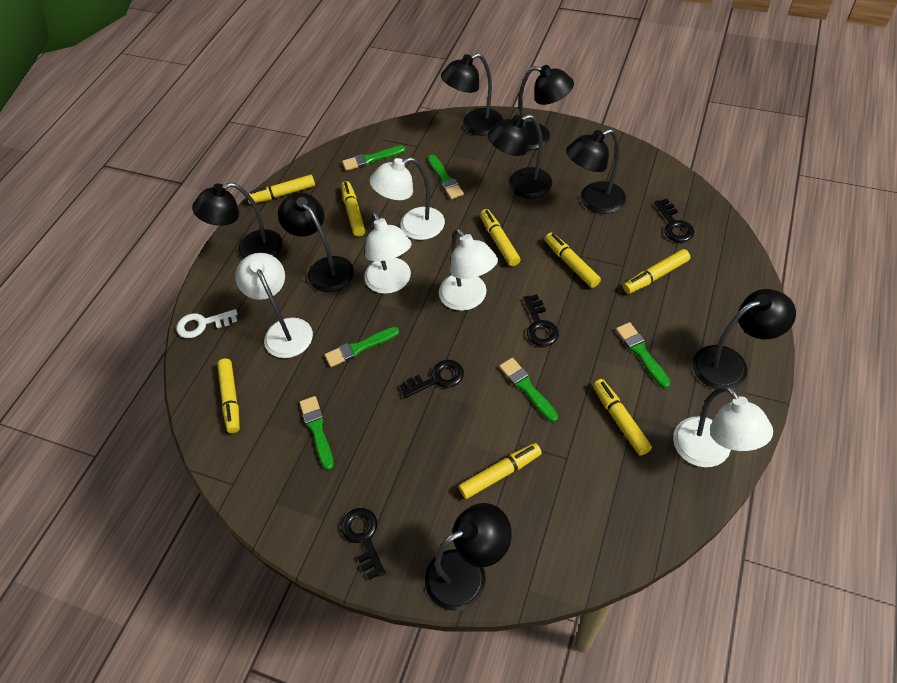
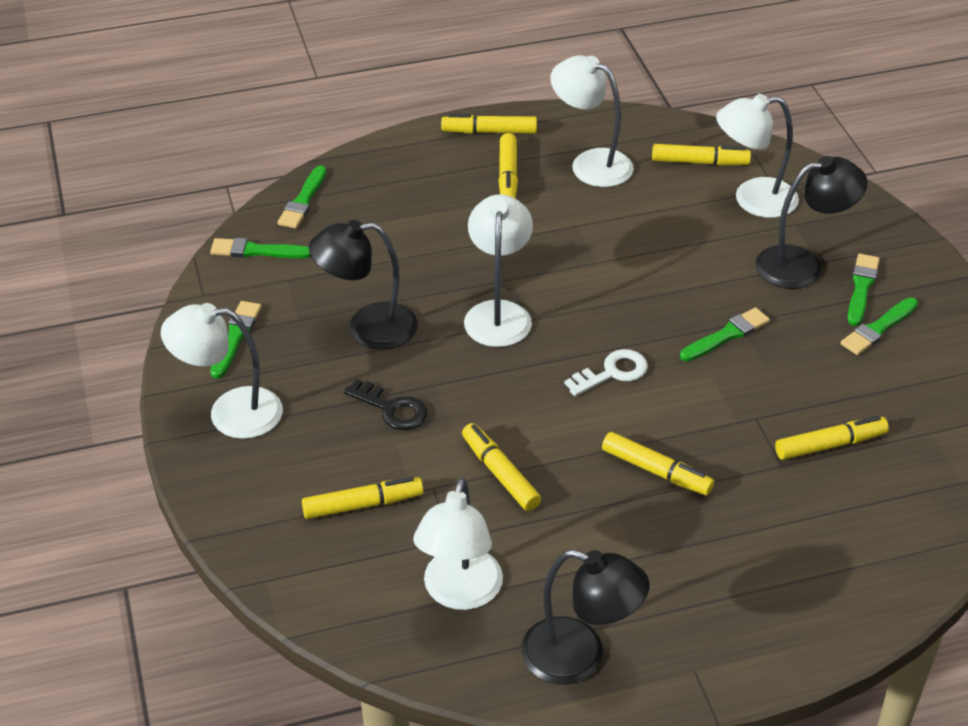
black key: 4 -> 1
black lamp: 8 -> 3
yellow marker: 8 -> 7

